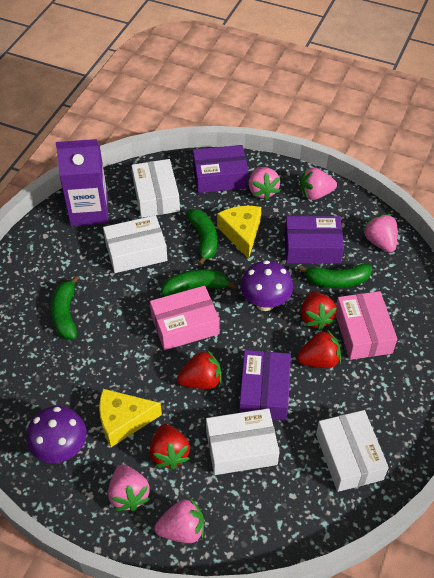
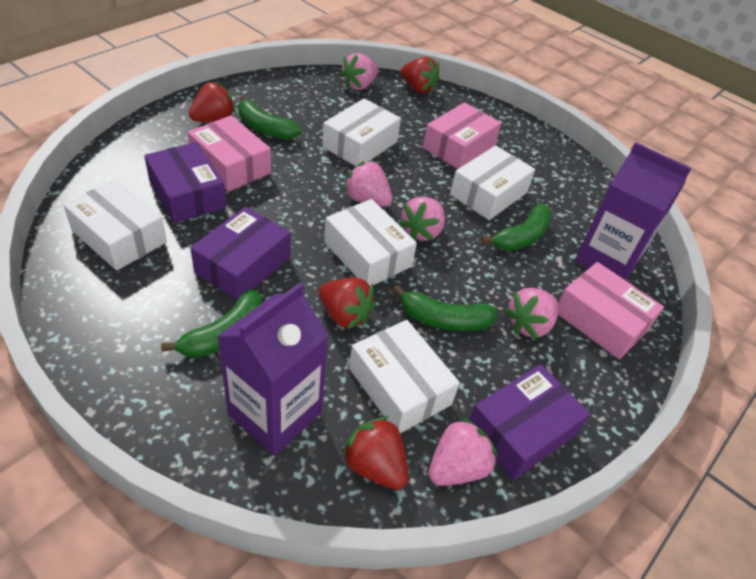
pink box: 2 -> 3
purple carton: 1 -> 2
purple mushroom: 2 -> 0
white box: 4 -> 5
yellow cheese: 2 -> 0

